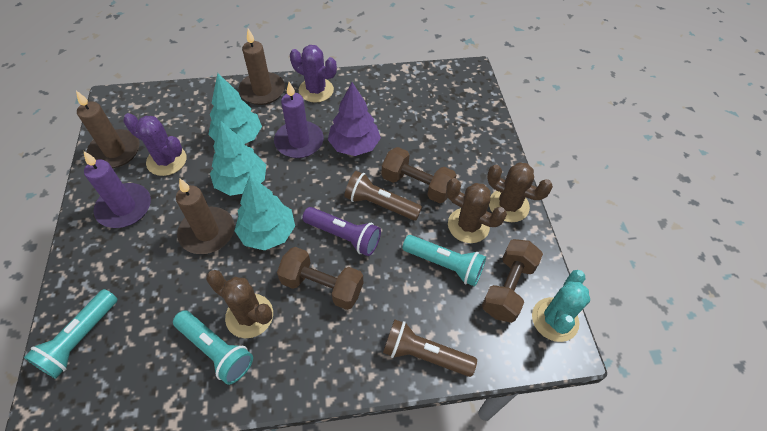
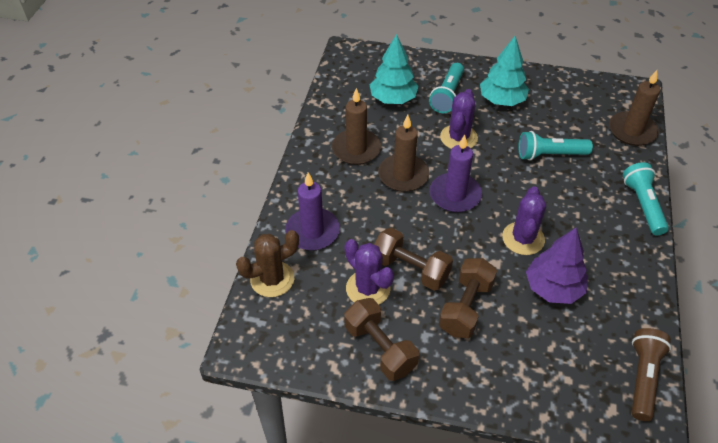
brown cactus: 3 -> 1
brown flashlight: 2 -> 1
purple cactus: 2 -> 3
purple flashlight: 1 -> 0
turquoise cactus: 1 -> 0
turquoise tree: 3 -> 2

